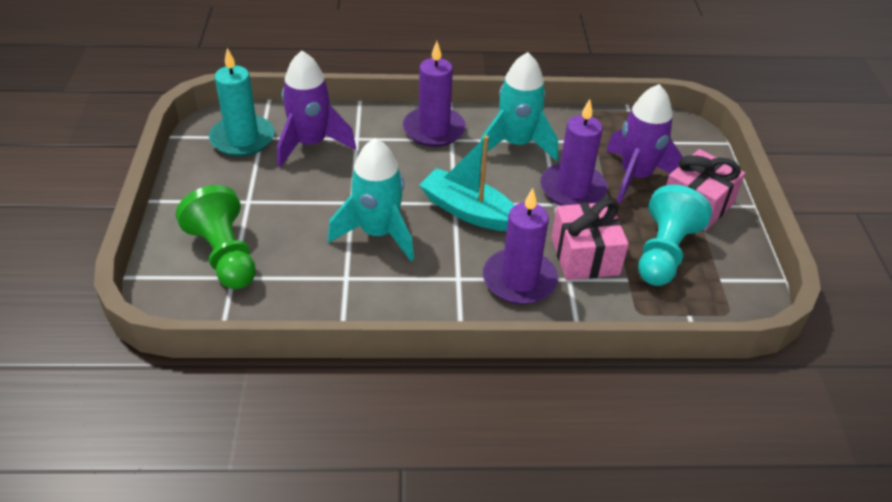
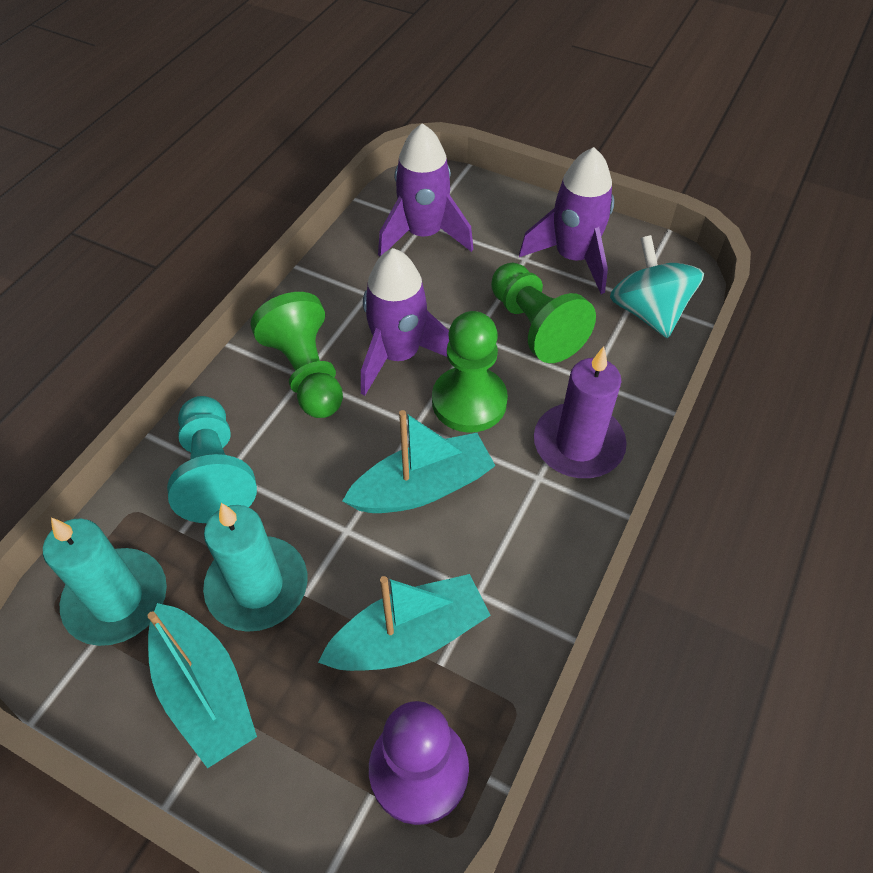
green pawn: 1 -> 3
pink gift: 2 -> 0
purple candle: 3 -> 1
purple pawn: 0 -> 1
purple rocket: 2 -> 3
turquoise boat: 1 -> 3
turquoise candle: 1 -> 2
turquoise rocket: 2 -> 0
turquoise spinning top: 0 -> 1

